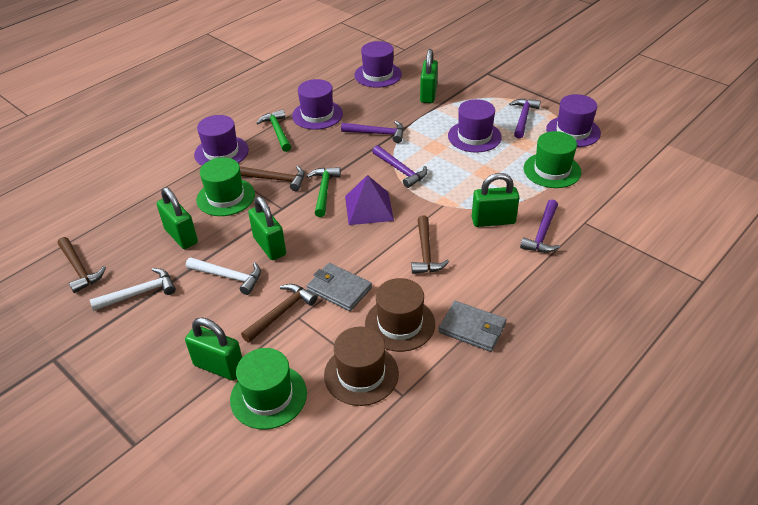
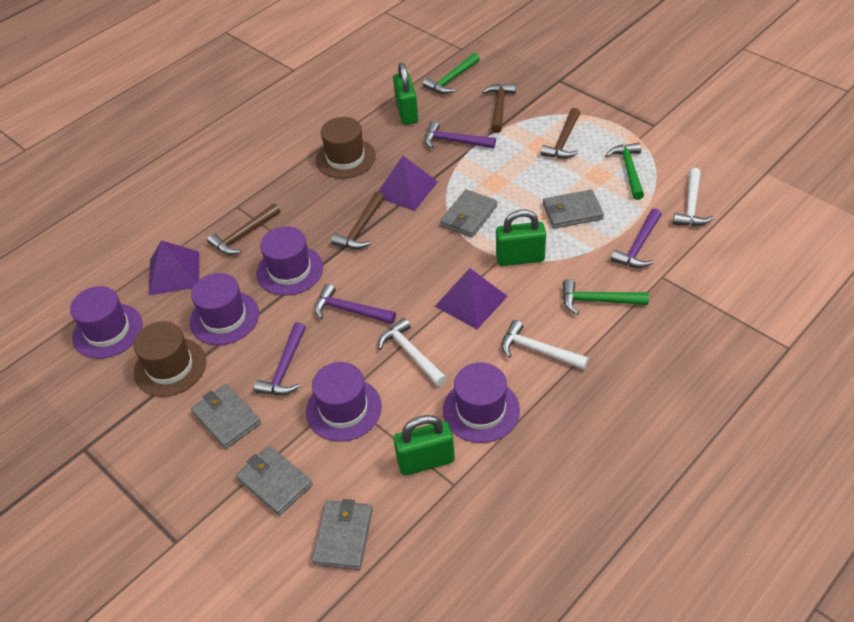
green hammer: 2 -> 3
green hat: 3 -> 0
green padlock: 5 -> 3
grey wallet: 2 -> 5
purple pyramid: 1 -> 3
white hammer: 2 -> 3

